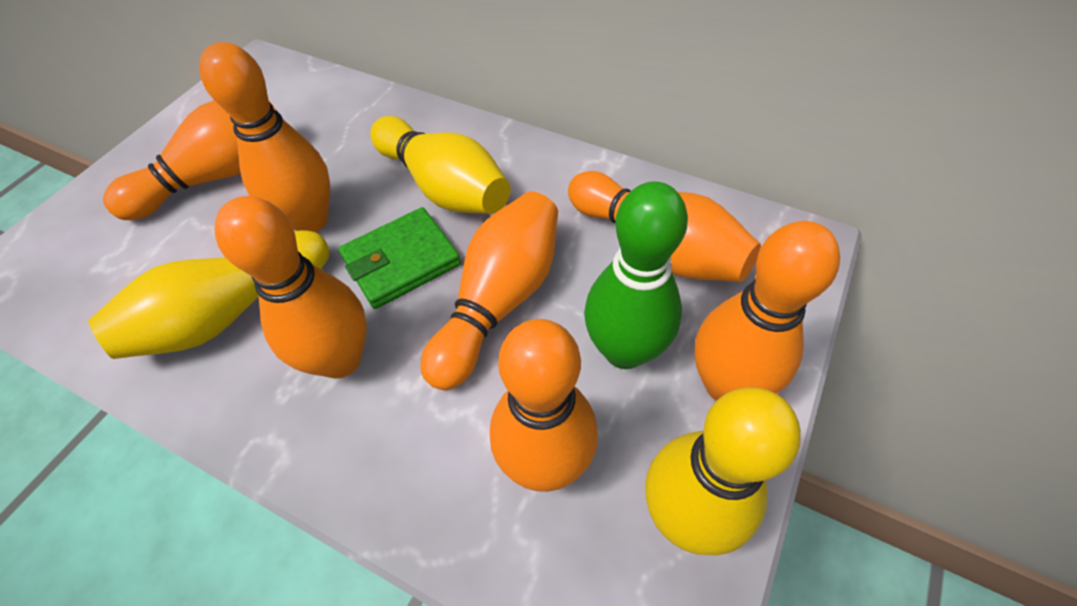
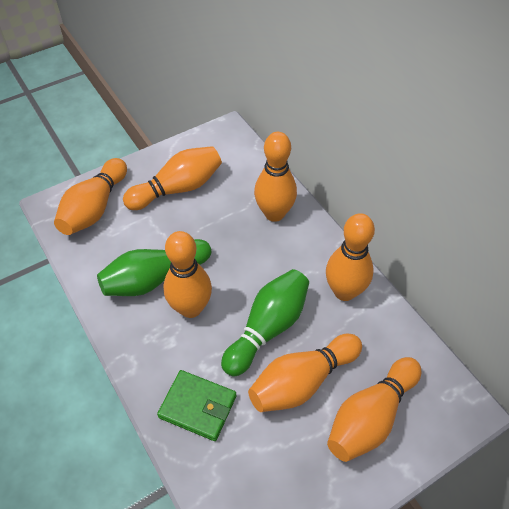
green bowling pin: 1 -> 2
yellow bowling pin: 3 -> 0

